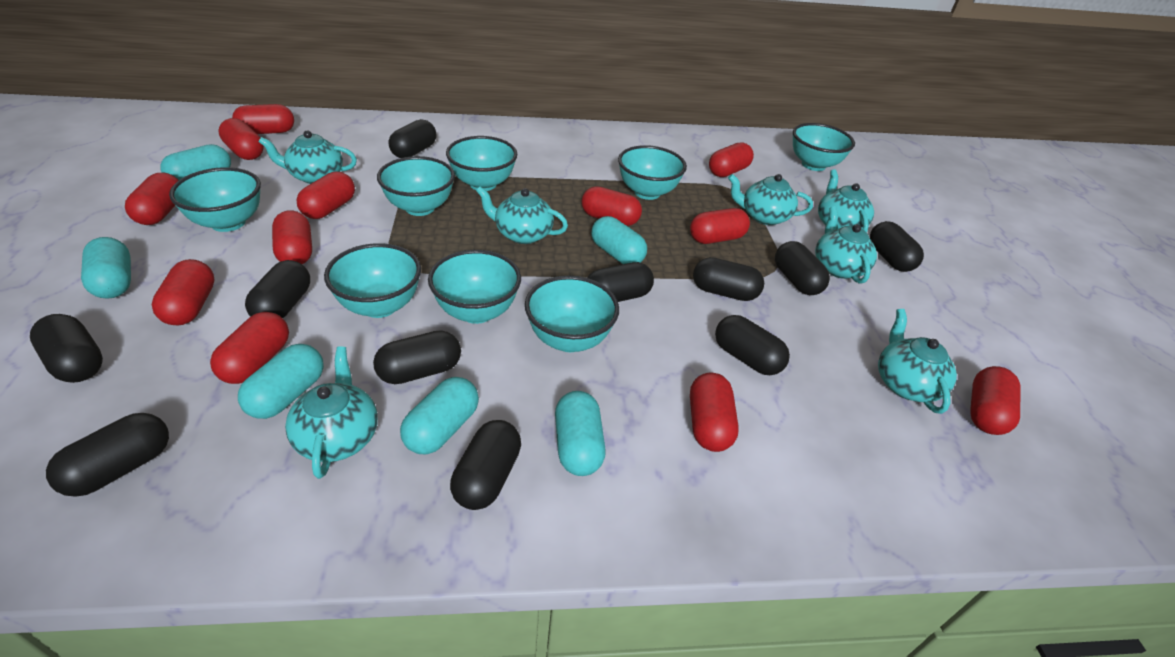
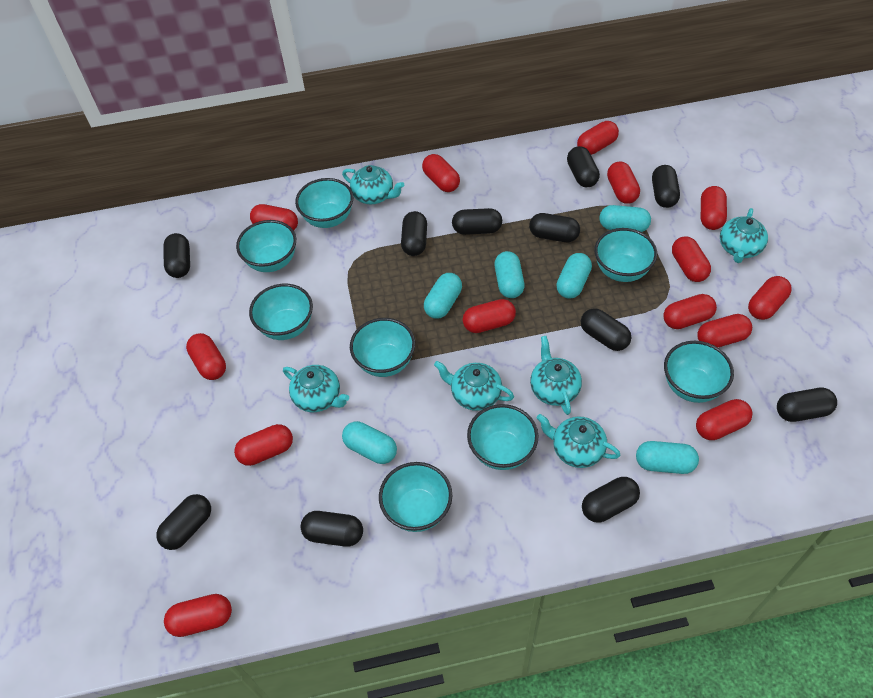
red capsule: 12 -> 14
turquoise teapot: 7 -> 6

